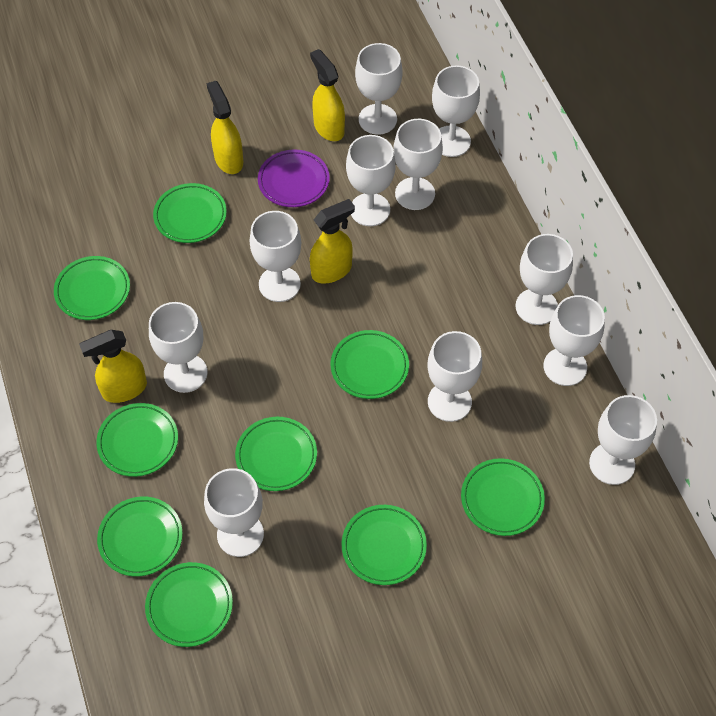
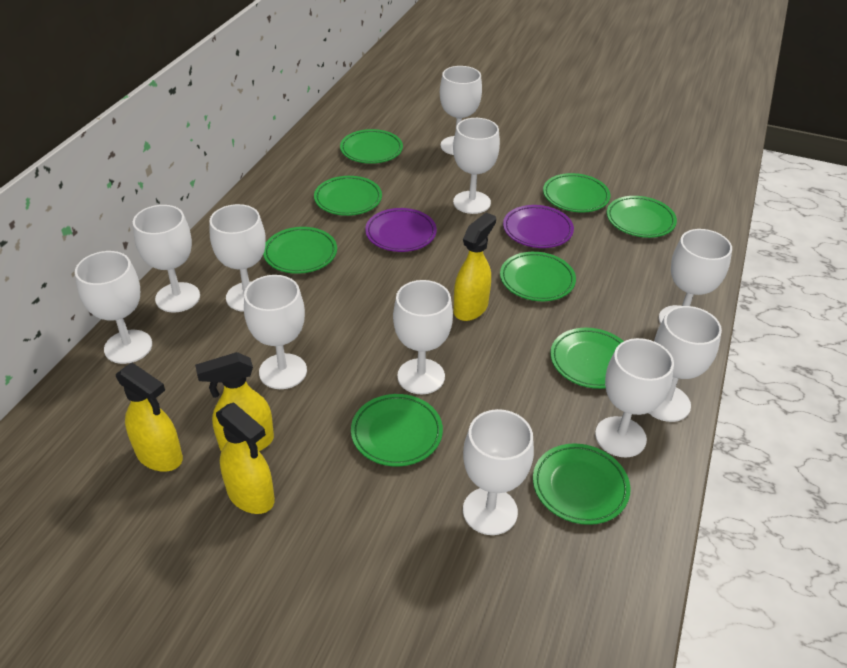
purple plate: 1 -> 2

